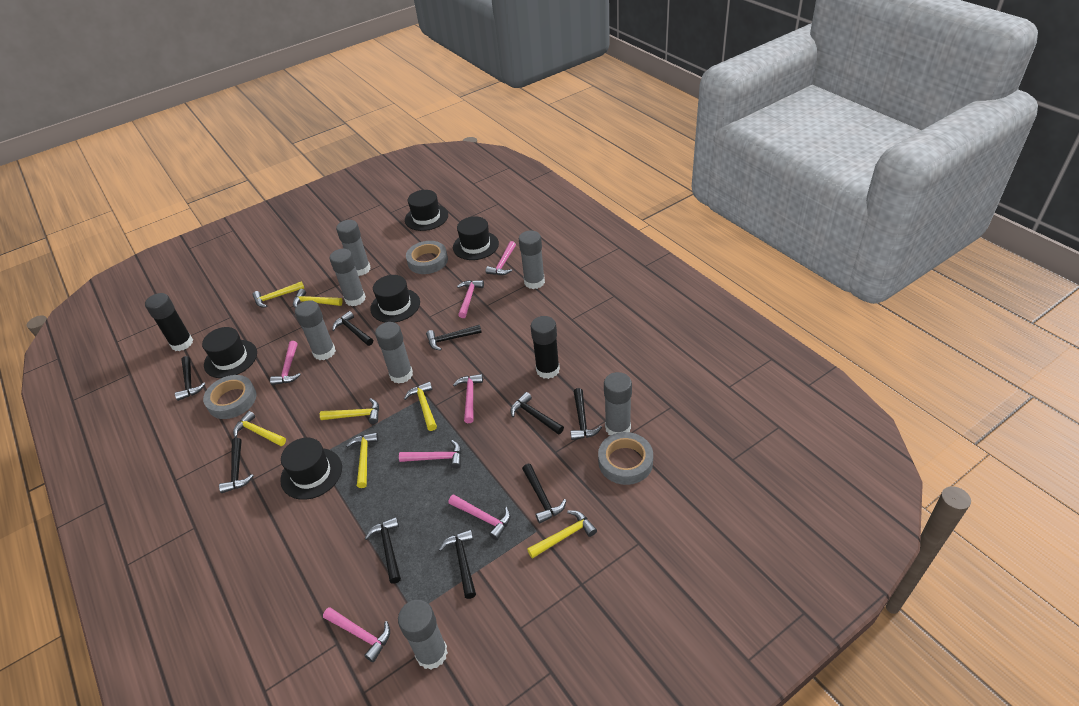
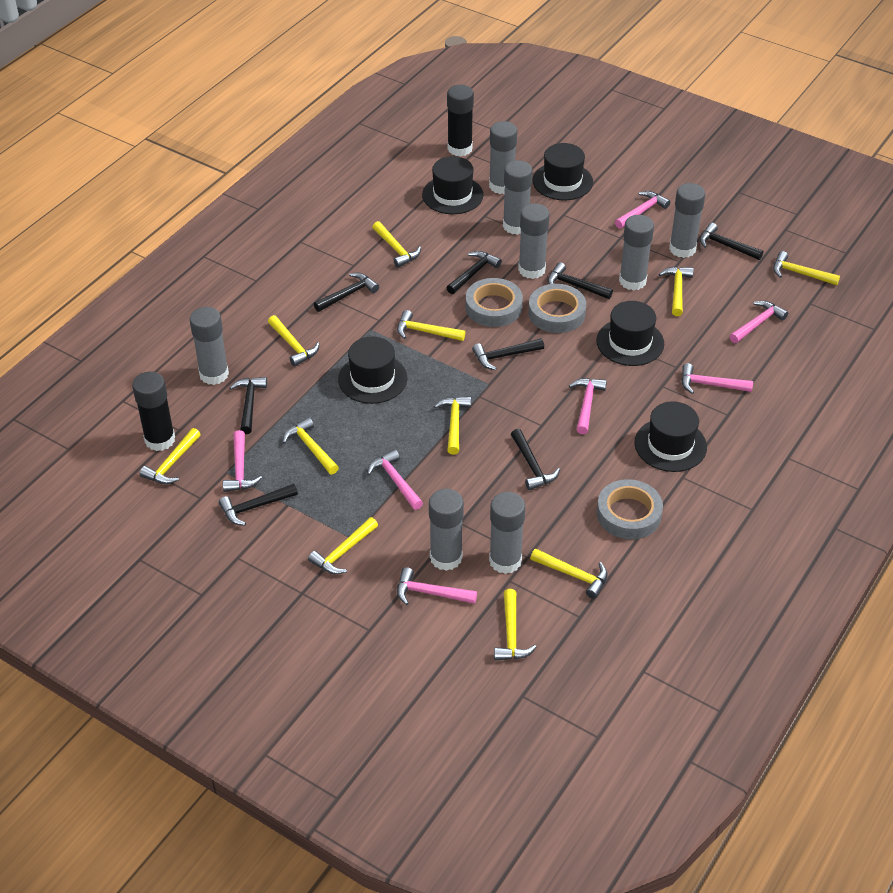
black hammer: 9 -> 8
grey glue stick: 7 -> 8
yellow hammer: 7 -> 11

